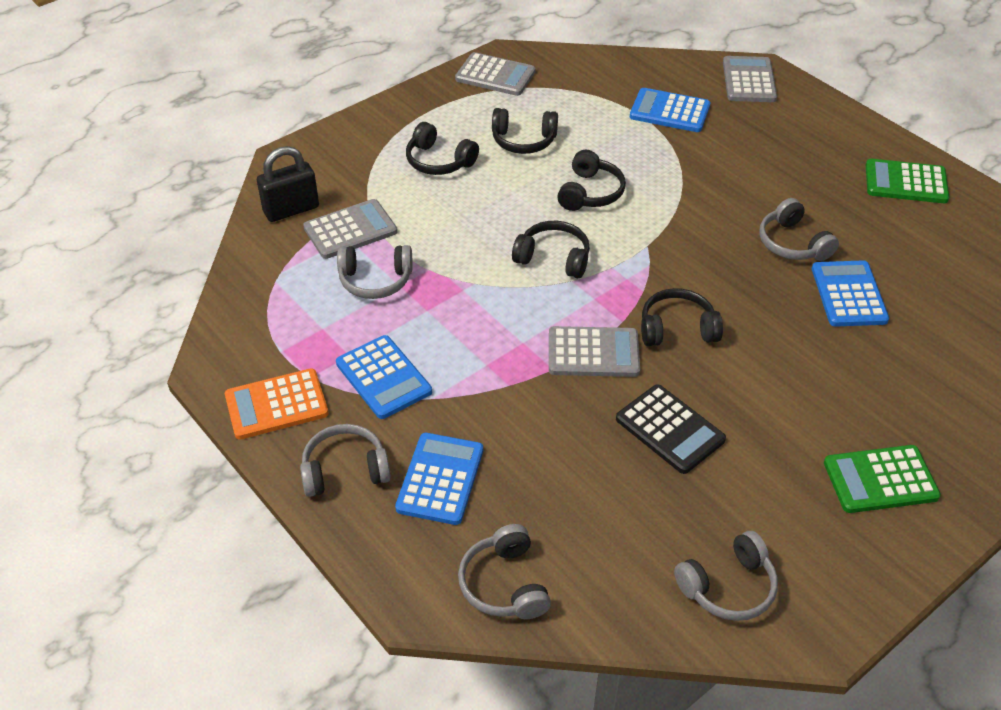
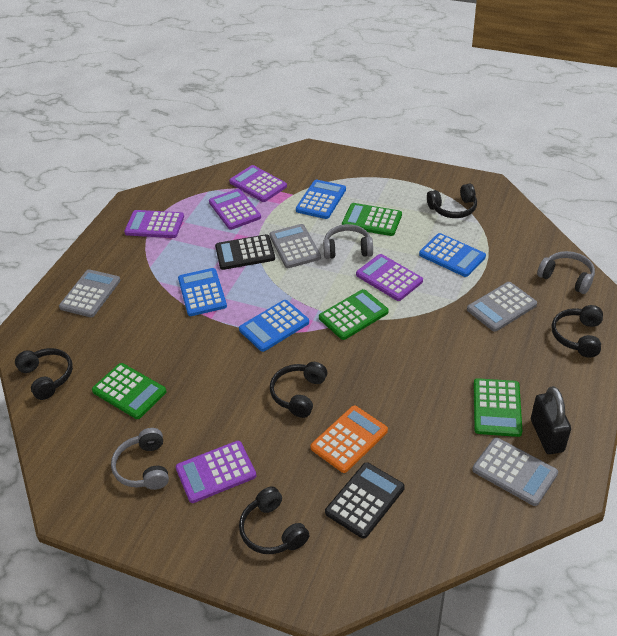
black calculator: 1 -> 2
green calculator: 2 -> 4
grey headphones: 5 -> 3
purple calculator: 0 -> 5

